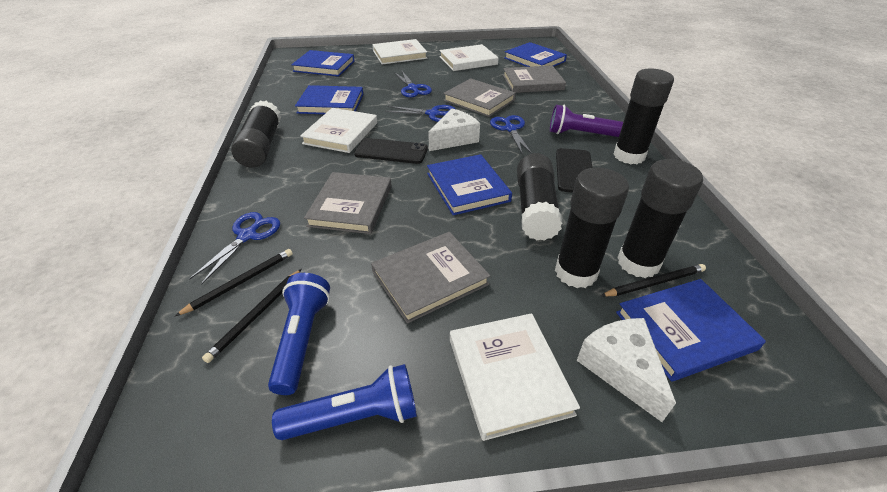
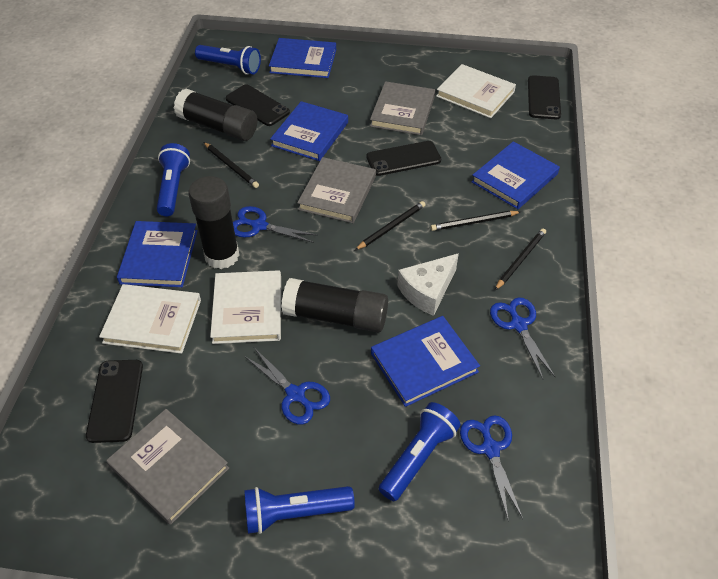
black glue stick: 5 -> 3
black pencil: 3 -> 4
black phone: 2 -> 4
blue flashlight: 2 -> 4
grey book: 4 -> 3
purple flashlight: 1 -> 0
white book: 4 -> 3
white cheese: 2 -> 1

